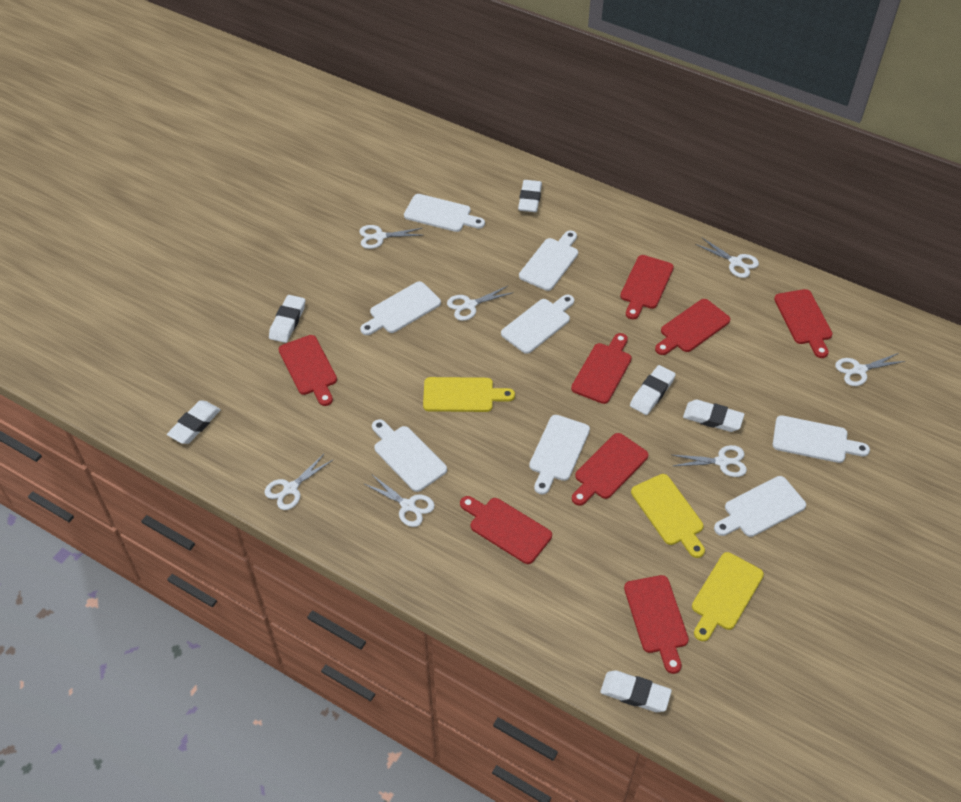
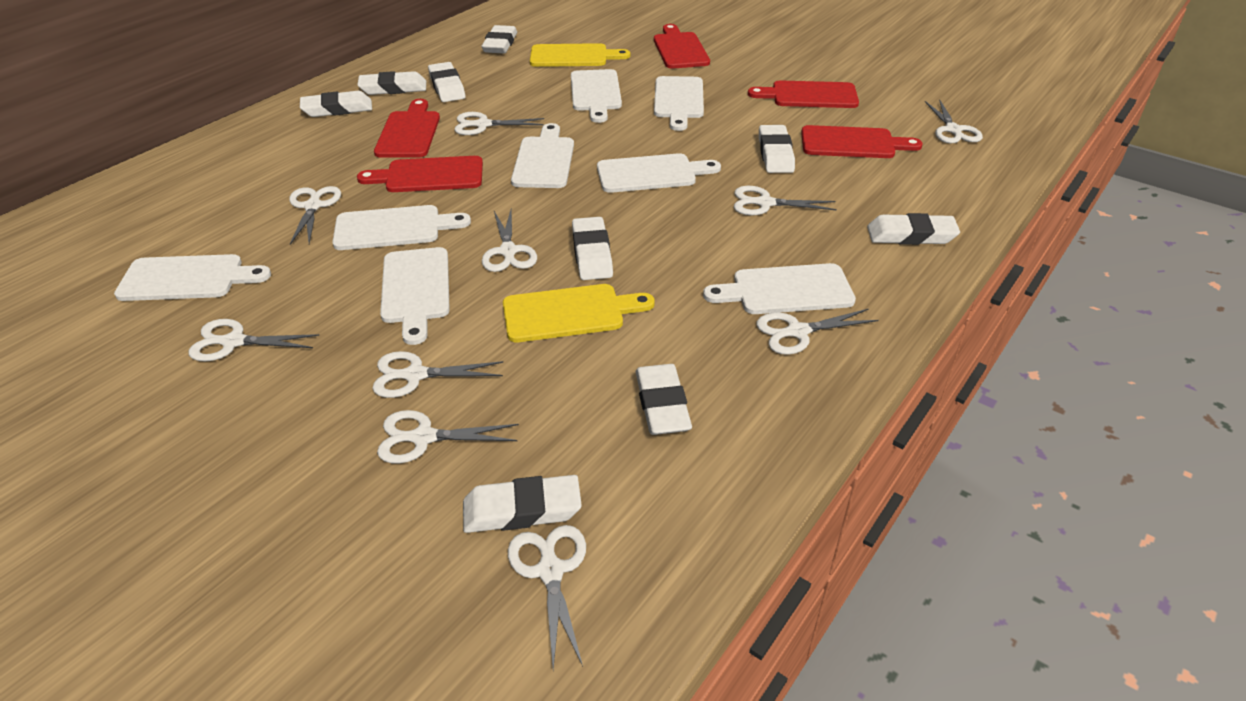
red cutting board: 8 -> 5
white eraser: 6 -> 9
white scissors: 7 -> 10
yellow cutting board: 3 -> 2

